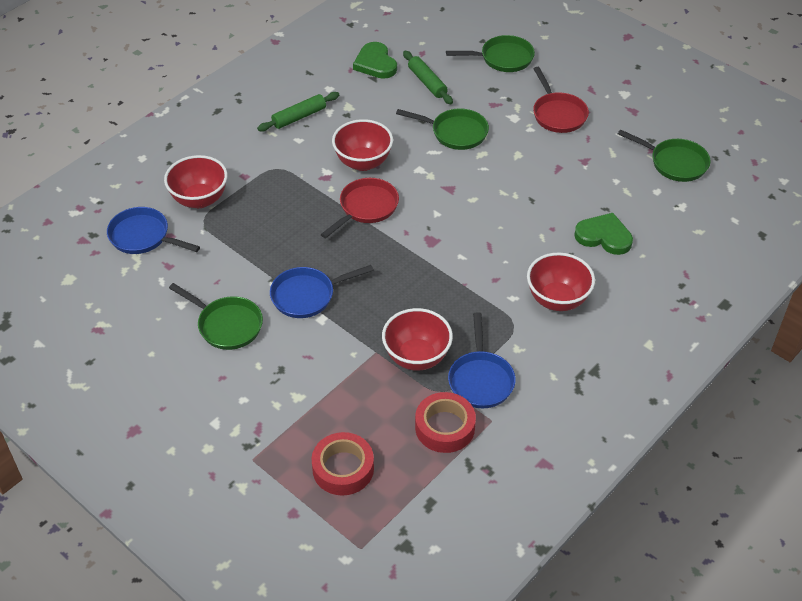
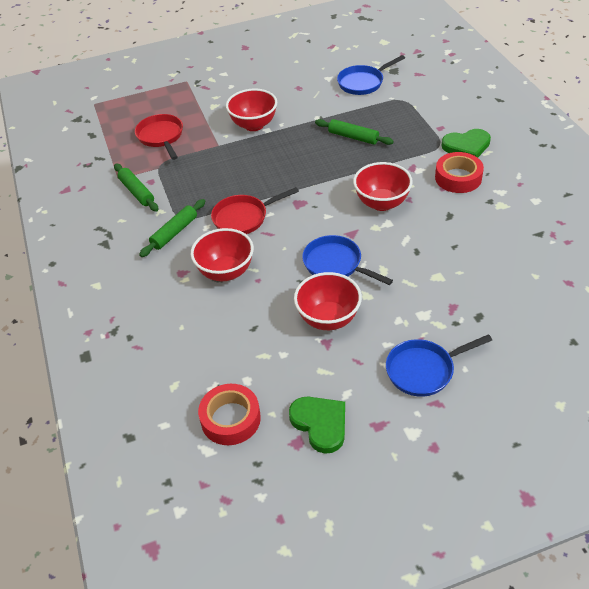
green pan: 4 -> 0
green rolling pin: 2 -> 3

